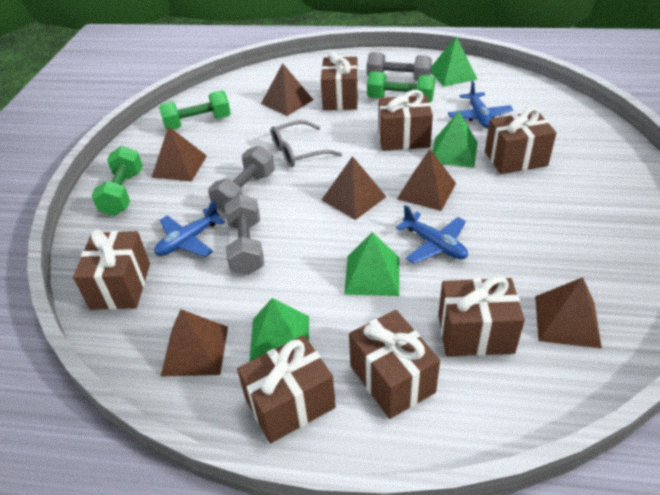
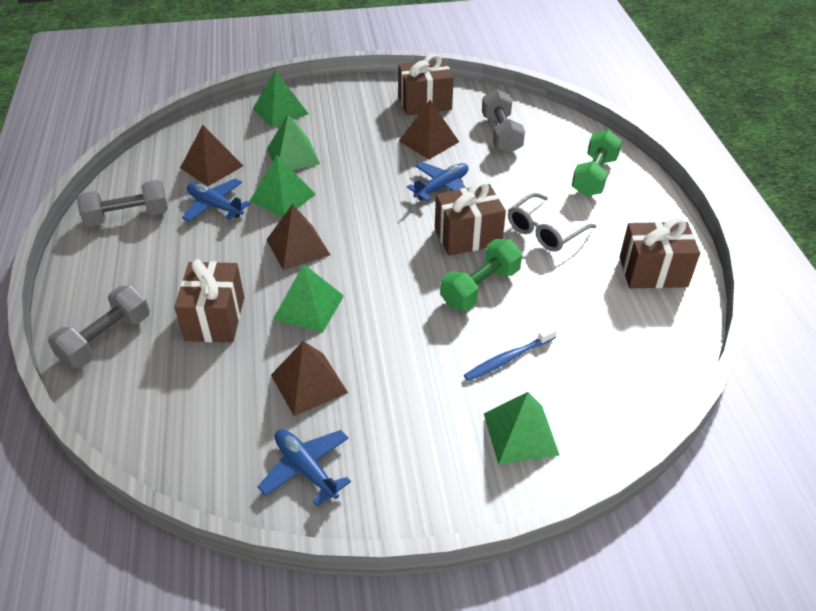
blue toothbrush: 0 -> 1
brown gift: 7 -> 4
brown pyramid: 6 -> 4
green dumbbell: 3 -> 2
green pyramid: 4 -> 5

